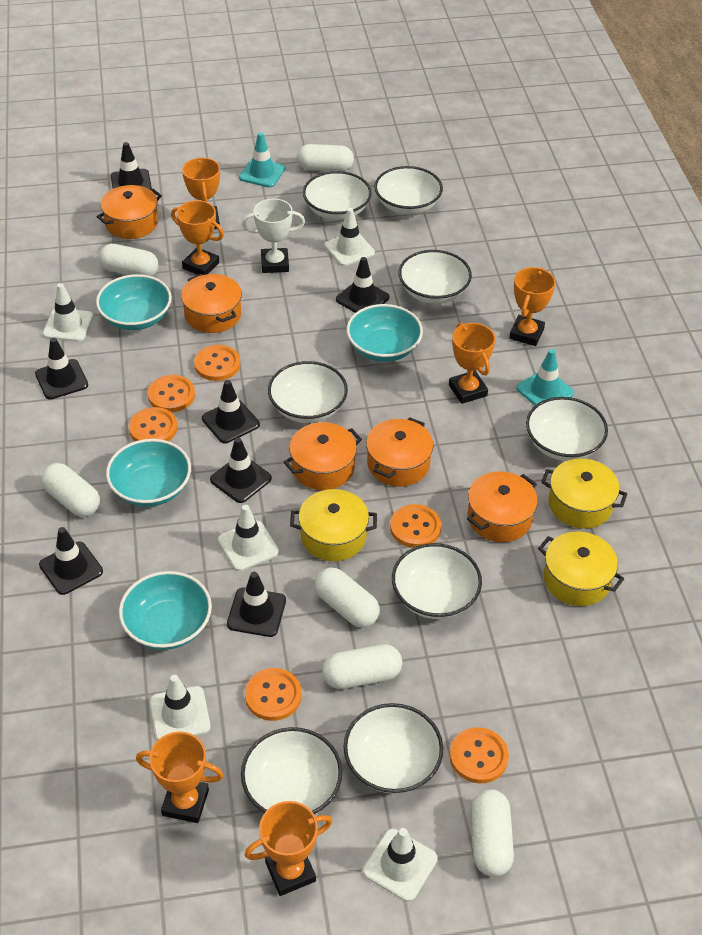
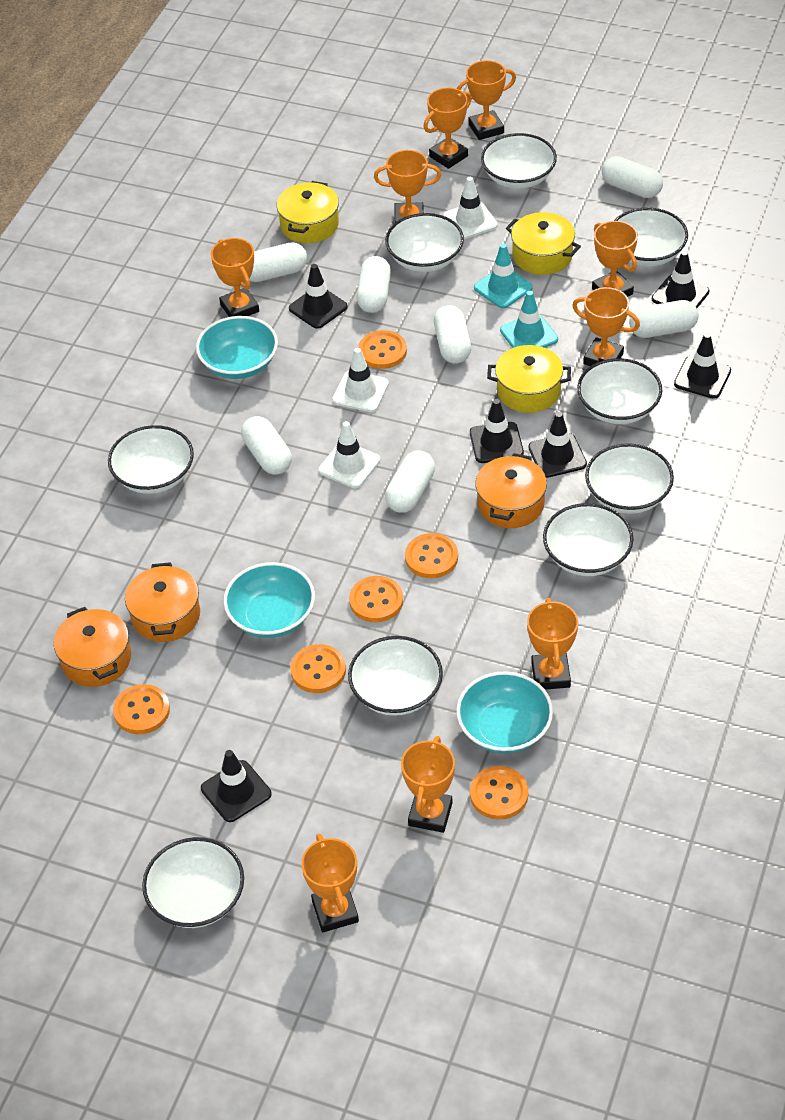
black traffic cone: 7 -> 6
orange pot: 5 -> 3
orange trophy: 6 -> 9
turquoise bowl: 4 -> 3
white bowl: 8 -> 9
white capsule: 6 -> 7
white traffic cone: 5 -> 3
white trophy: 1 -> 0

